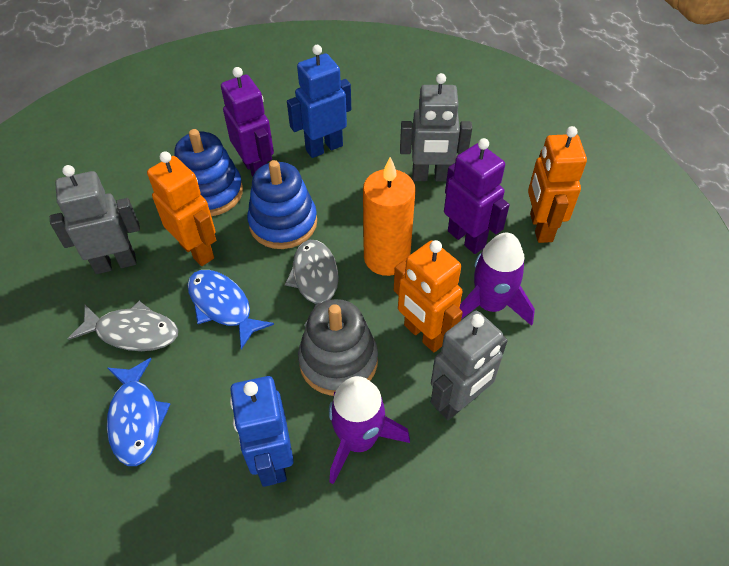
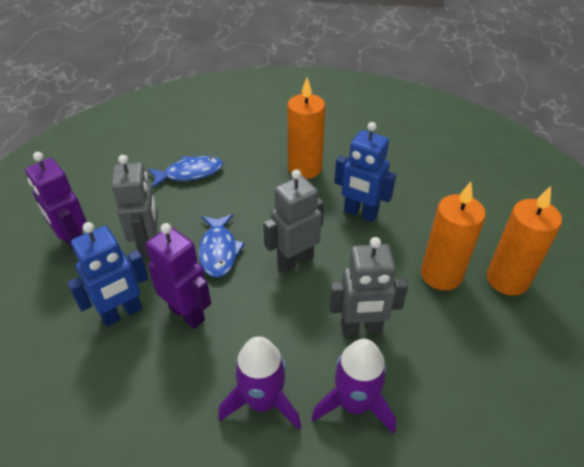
blue stacking toy: 2 -> 0
grey fish: 2 -> 0
grey stacking toy: 1 -> 0
orange candle: 1 -> 3
orange robot: 3 -> 0

